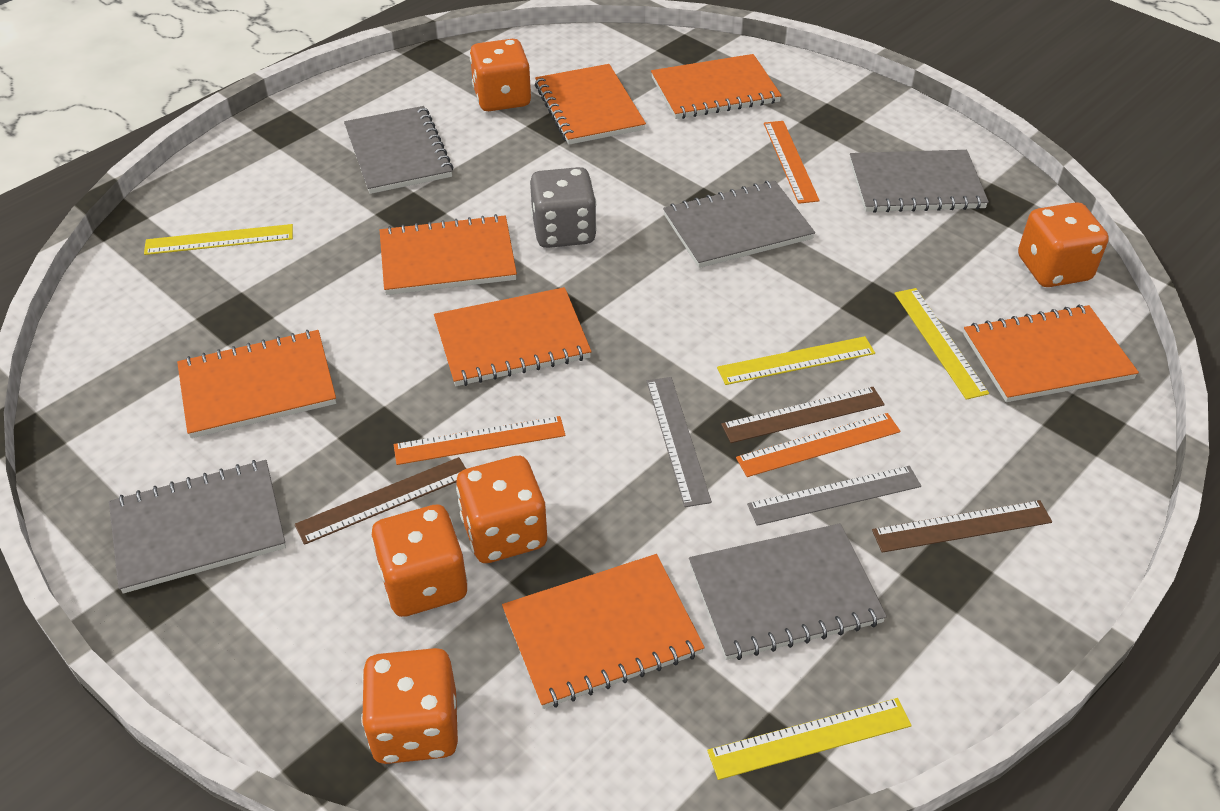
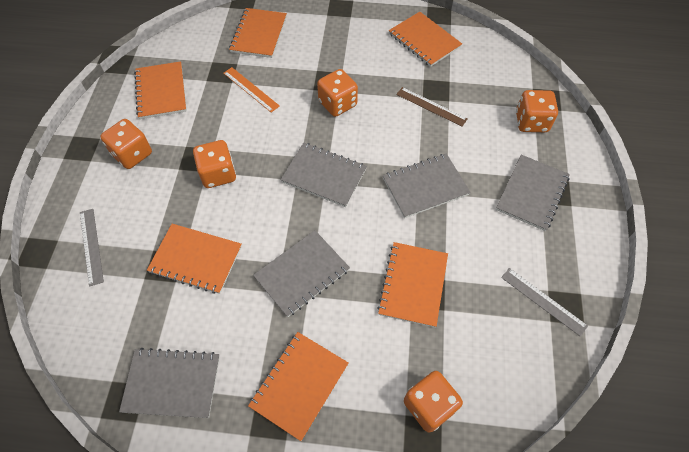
brown ruler: 3 -> 1
grey dice: 1 -> 0
orange notebook: 7 -> 6
orange ruler: 3 -> 1
yellow ruler: 4 -> 0

